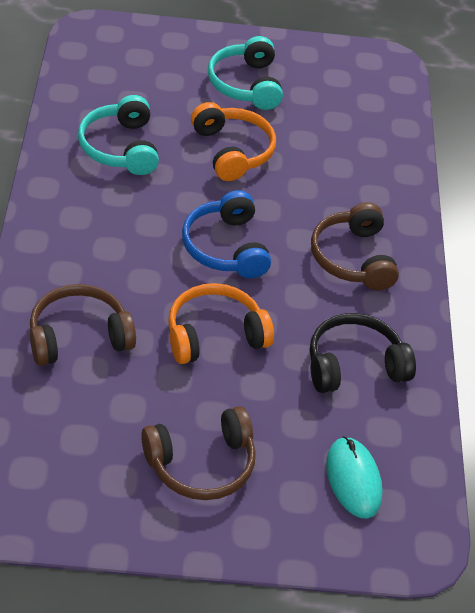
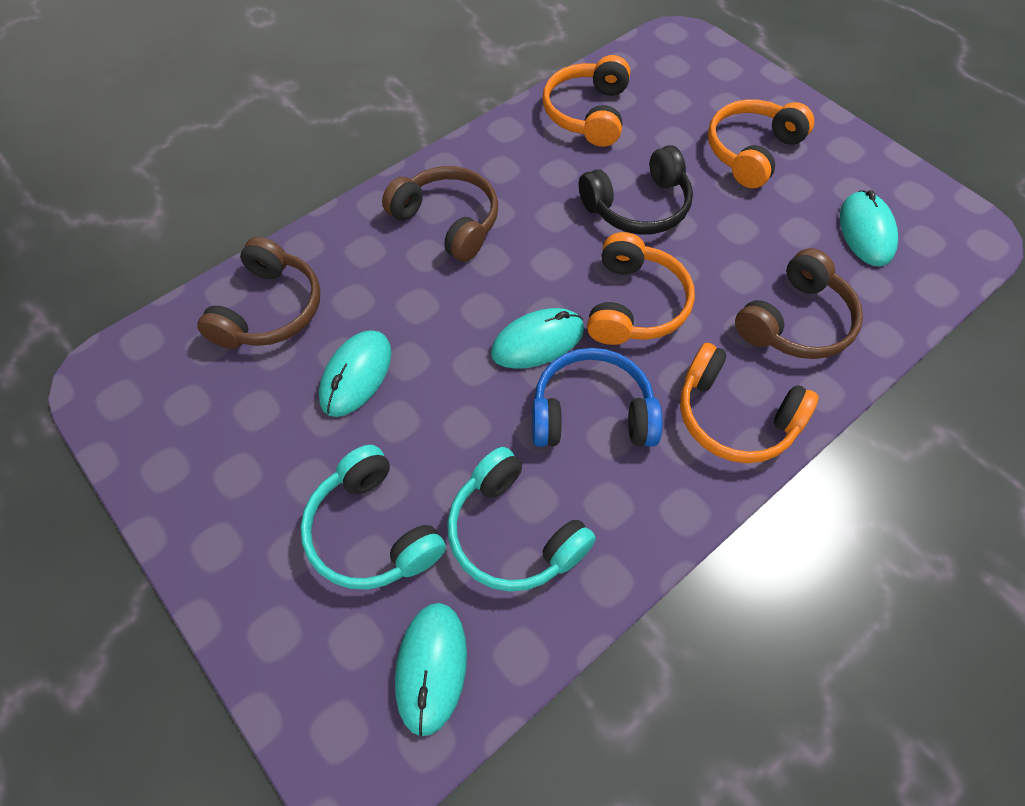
orange headphones: 2 -> 4
turquoise mouse: 1 -> 4

